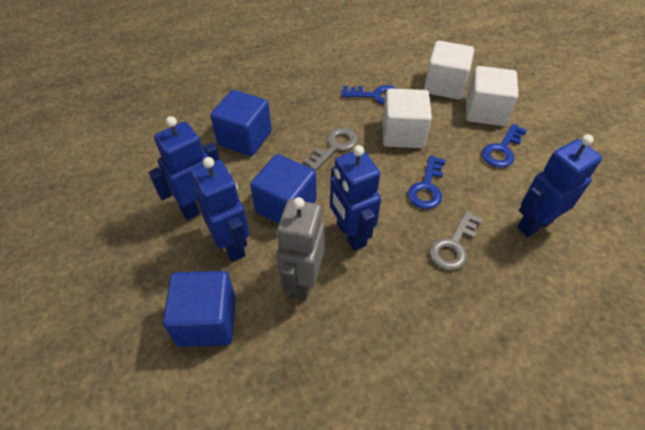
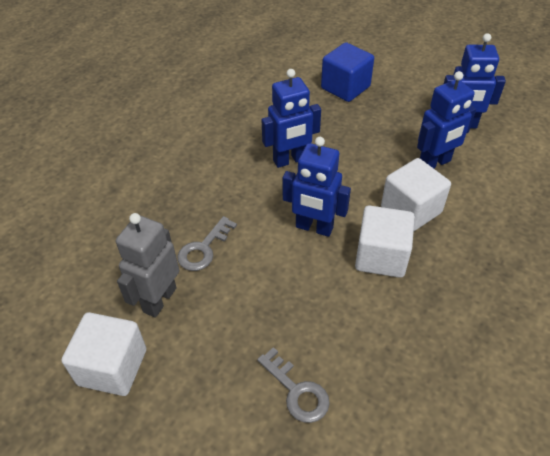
blue cube: 3 -> 1
blue key: 3 -> 0

